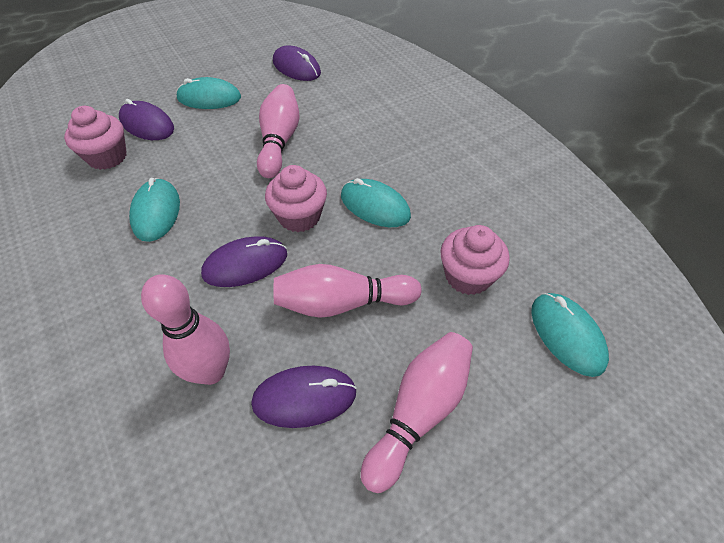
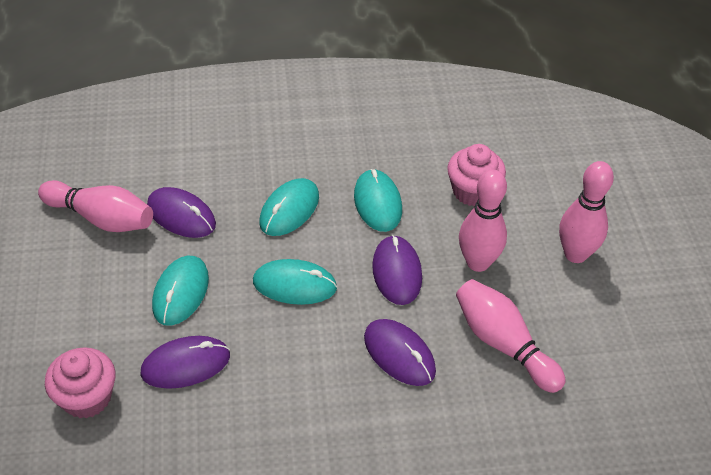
pink cupcake: 3 -> 2

